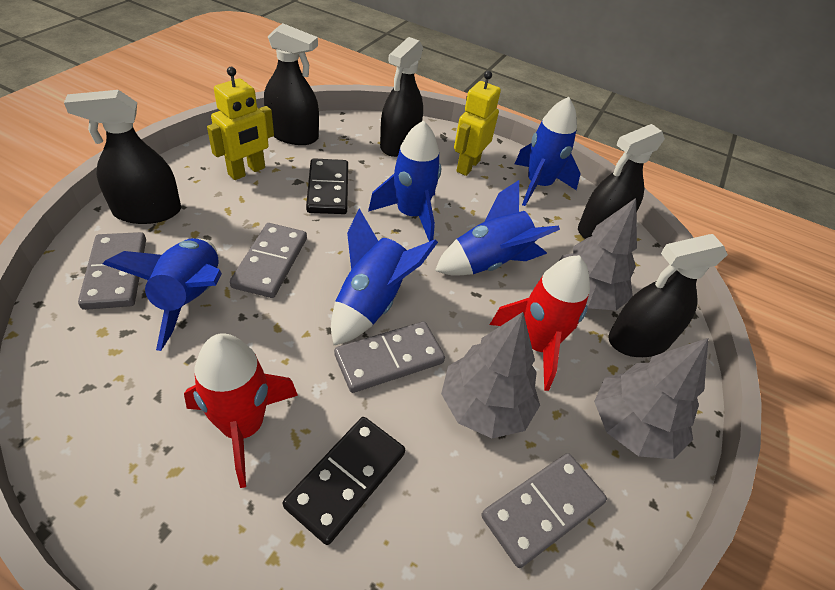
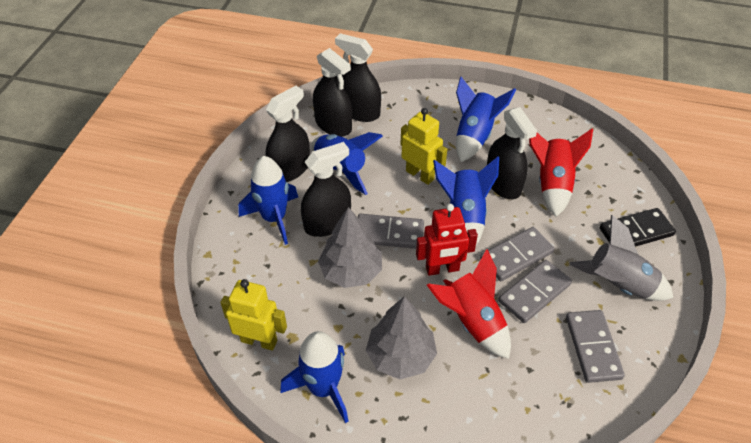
black domino: 2 -> 1
grey rocket: 0 -> 1
grey tree: 3 -> 2
red robot: 0 -> 1

